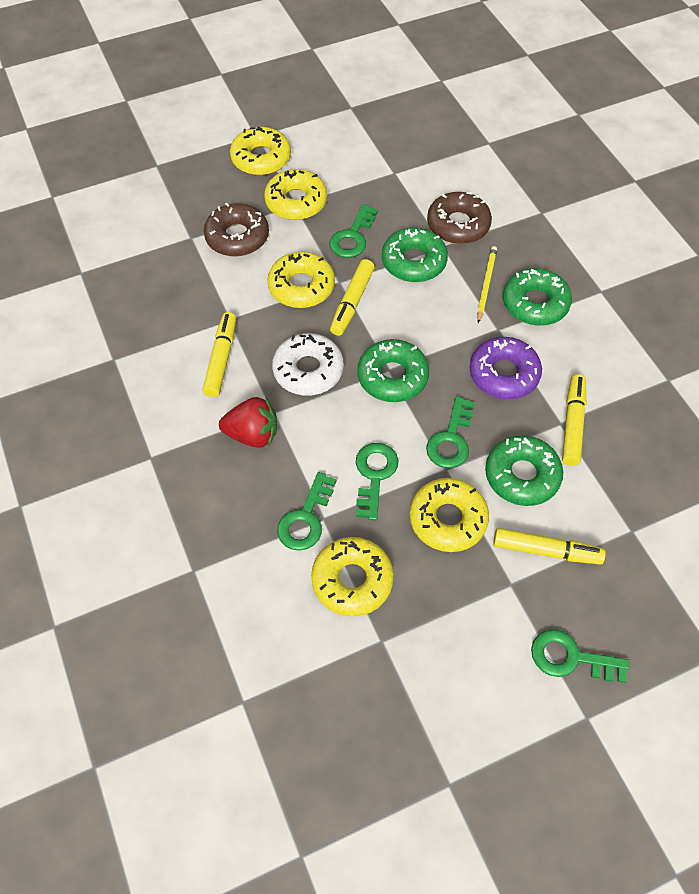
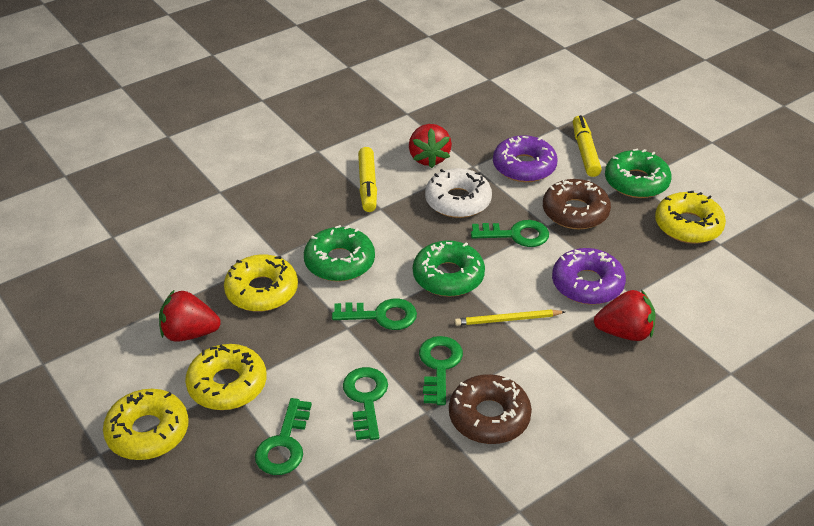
green donut: 4 -> 3
purple donut: 1 -> 2
red strawberry: 1 -> 3
yellow donut: 5 -> 4
yellow marker: 4 -> 2

